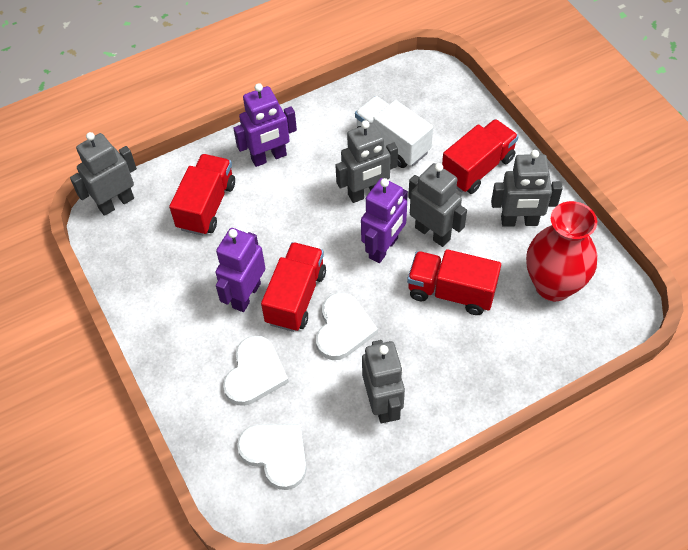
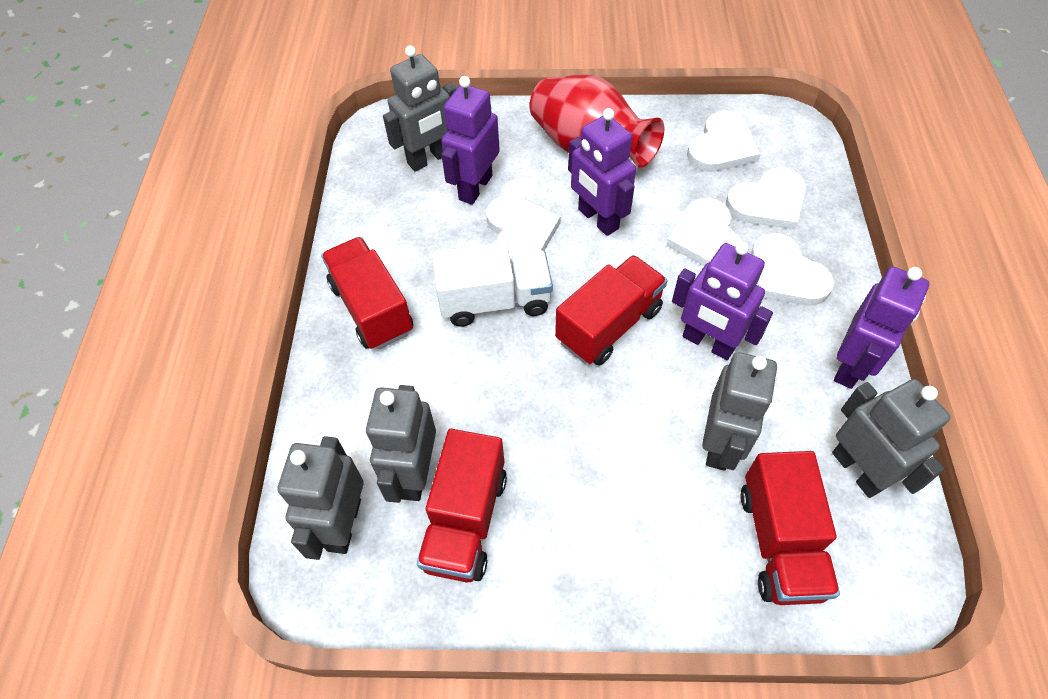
purple robot: 3 -> 4
white heart: 3 -> 5

